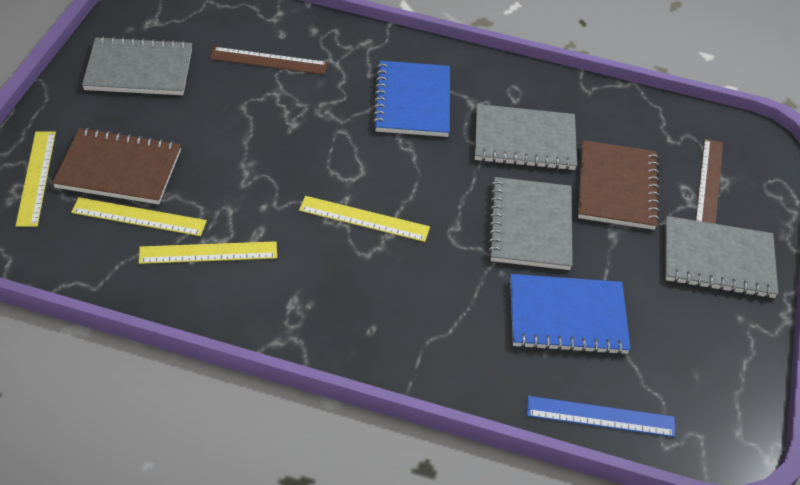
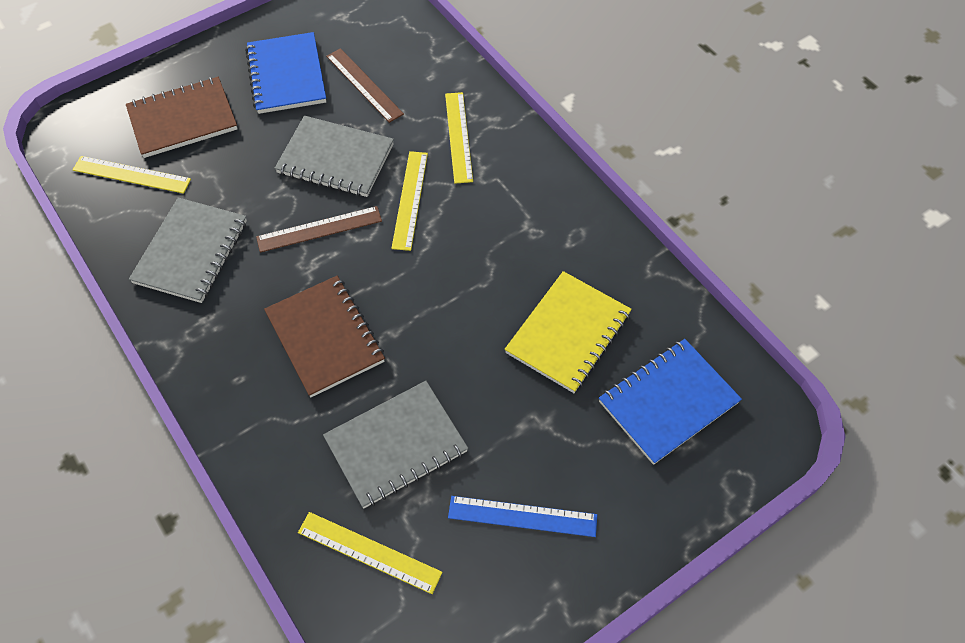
grey notebook: 4 -> 3
yellow notebook: 0 -> 1

